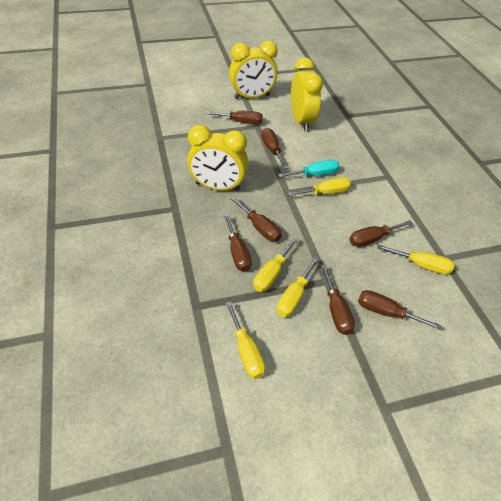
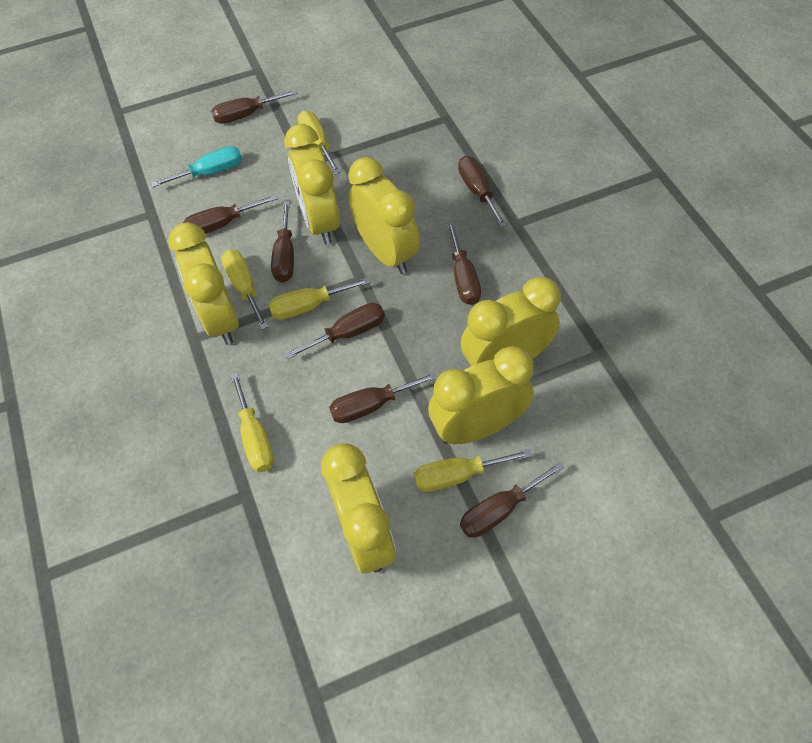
brown screwdriver: 7 -> 8
yellow clock: 3 -> 6

